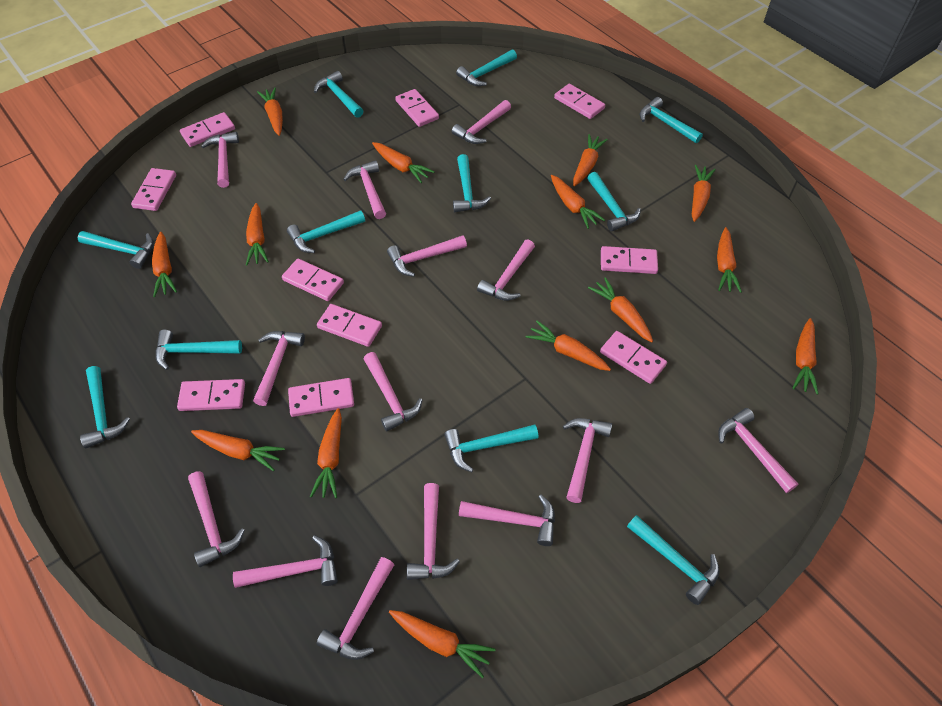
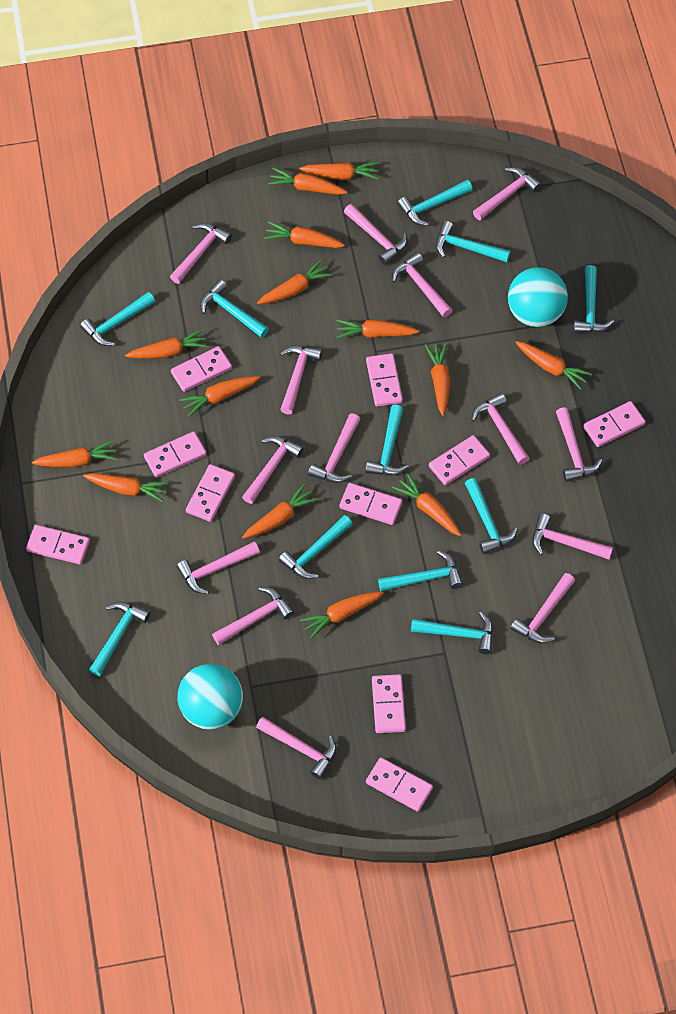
turquoise ball: 0 -> 2

